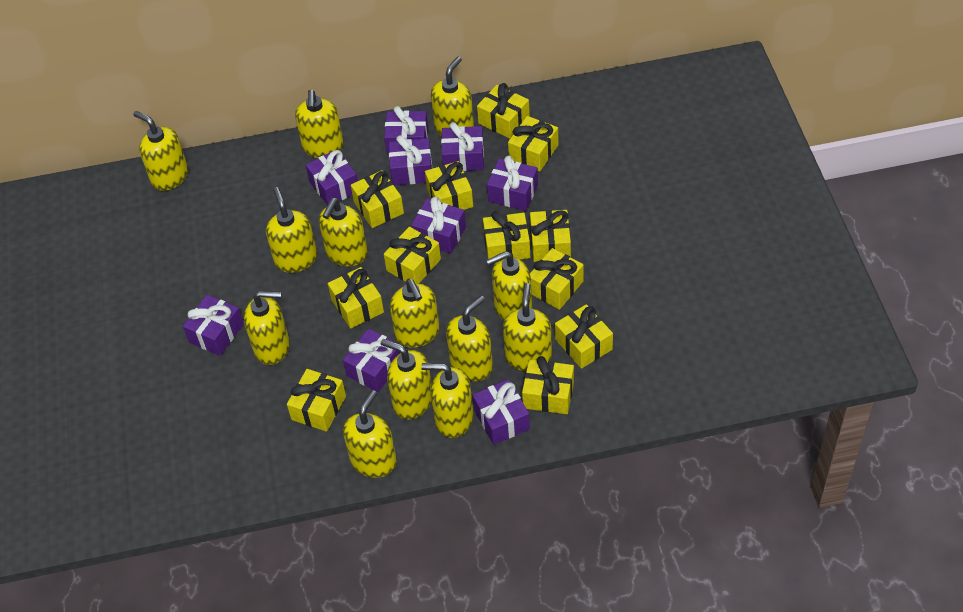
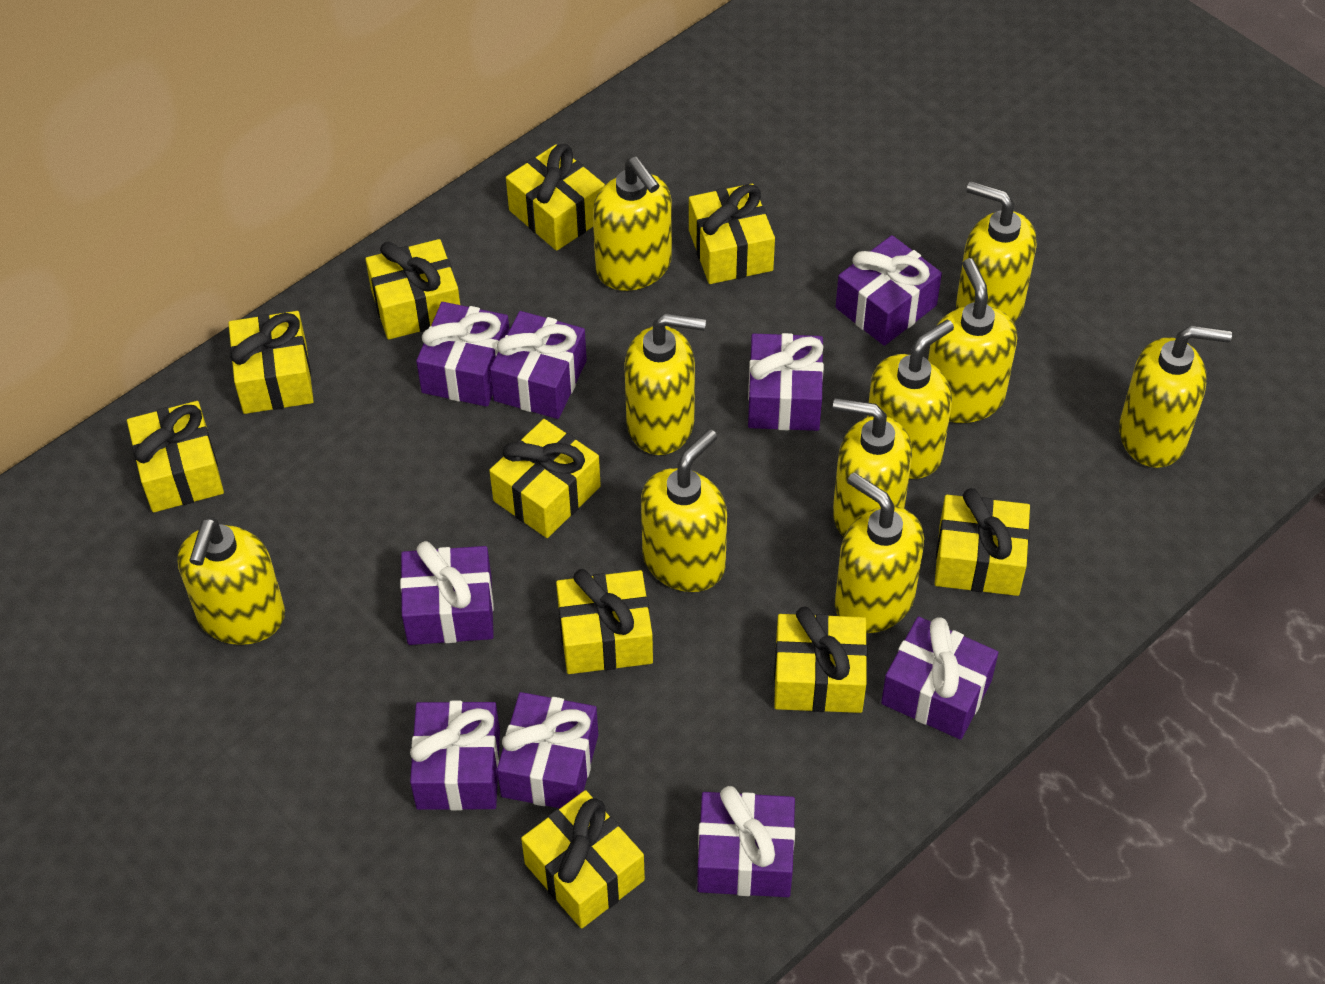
yellow gift: 12 -> 10
yellow soap dispenser: 13 -> 10

